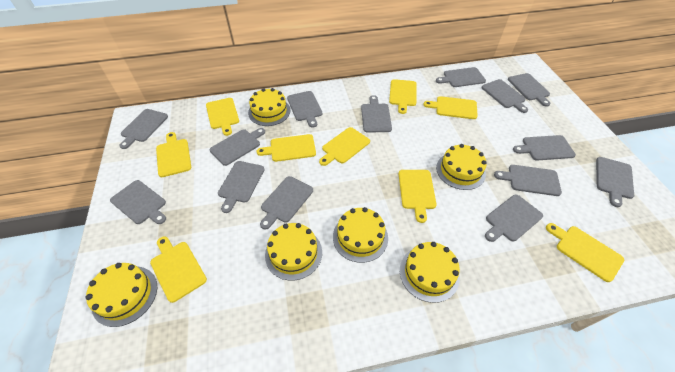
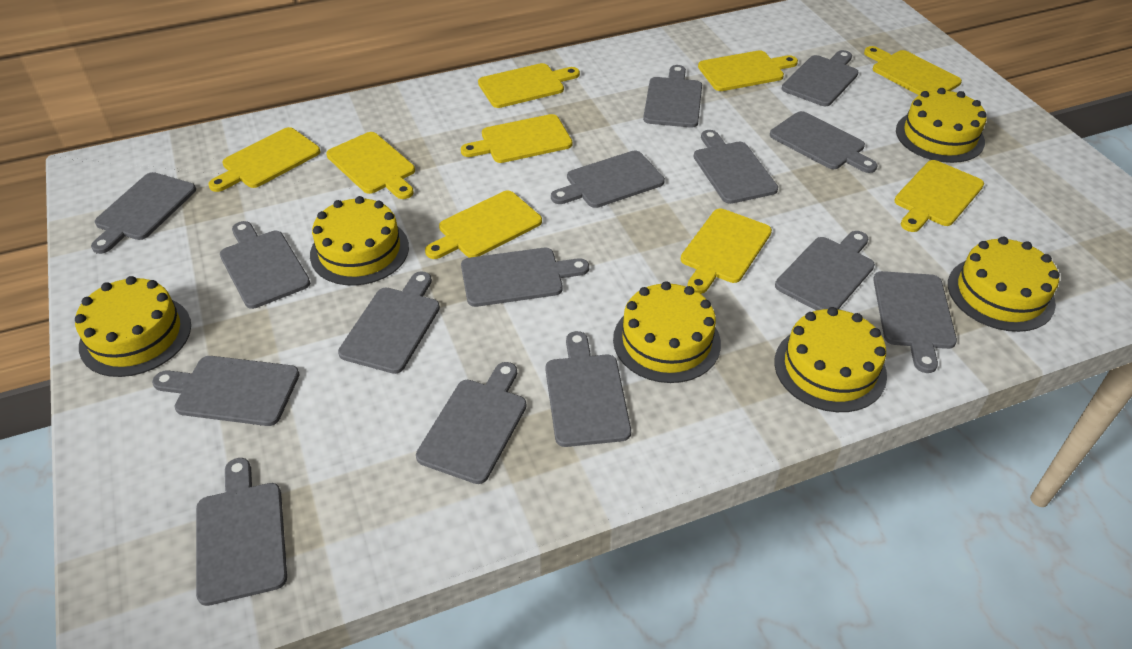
grey cutting board: 14 -> 15

